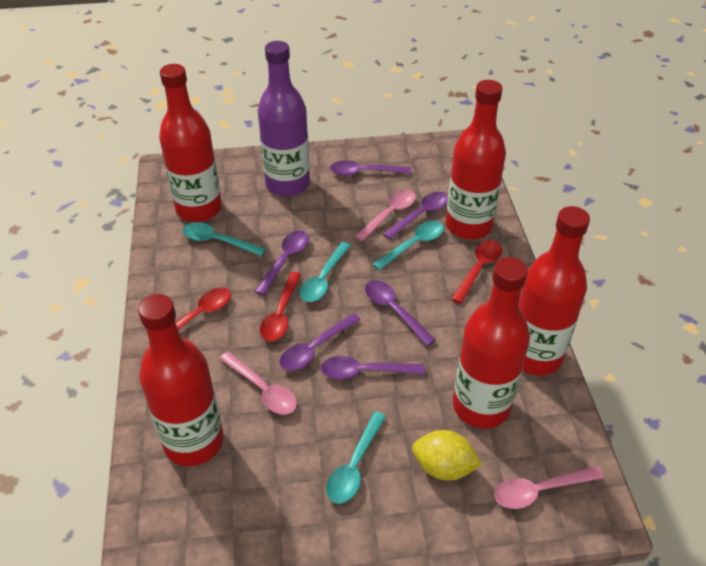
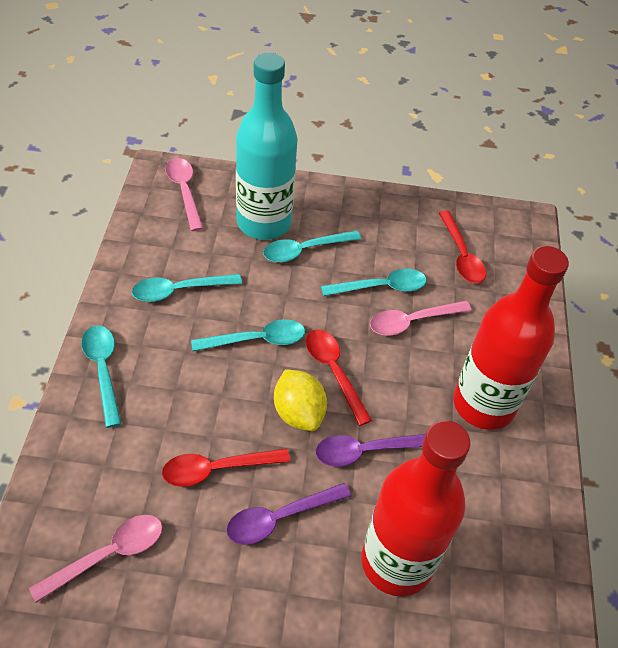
purple bottle: 1 -> 0
purple spoon: 6 -> 2
red bottle: 5 -> 2
turquoise bottle: 0 -> 1
turquoise spoon: 4 -> 5

